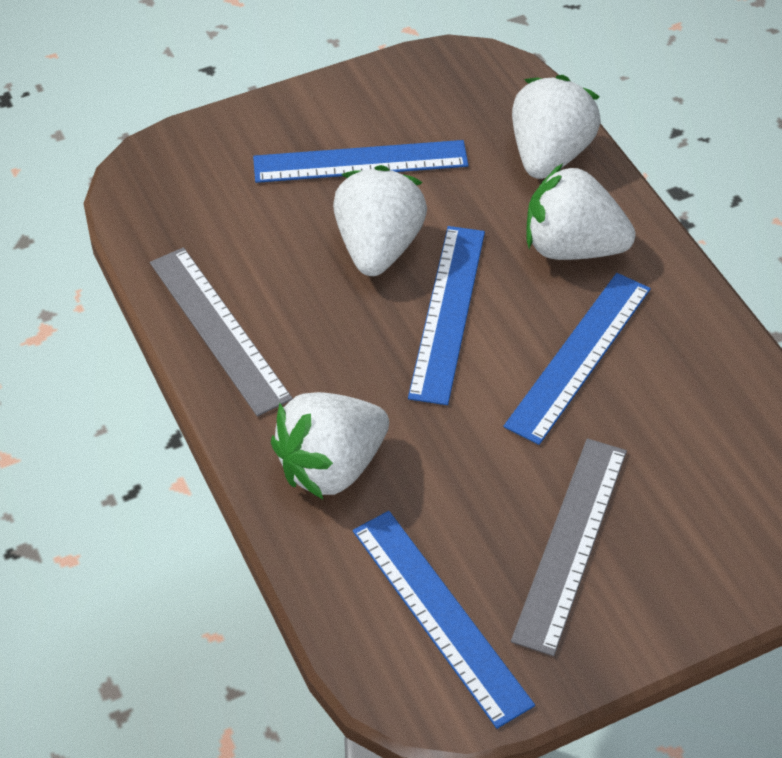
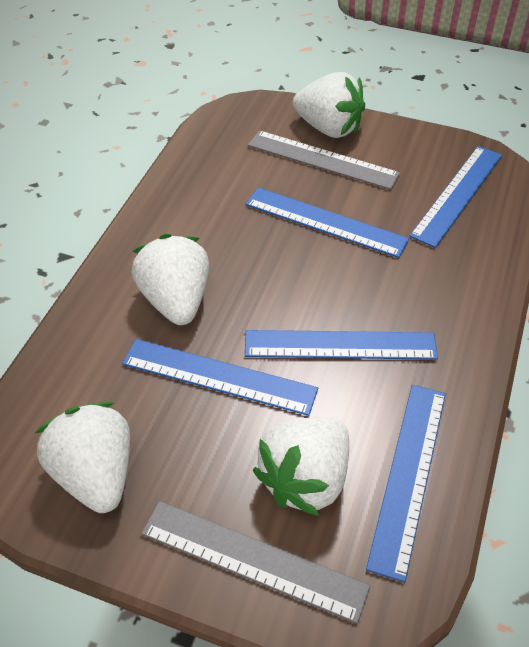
blue ruler: 4 -> 5

